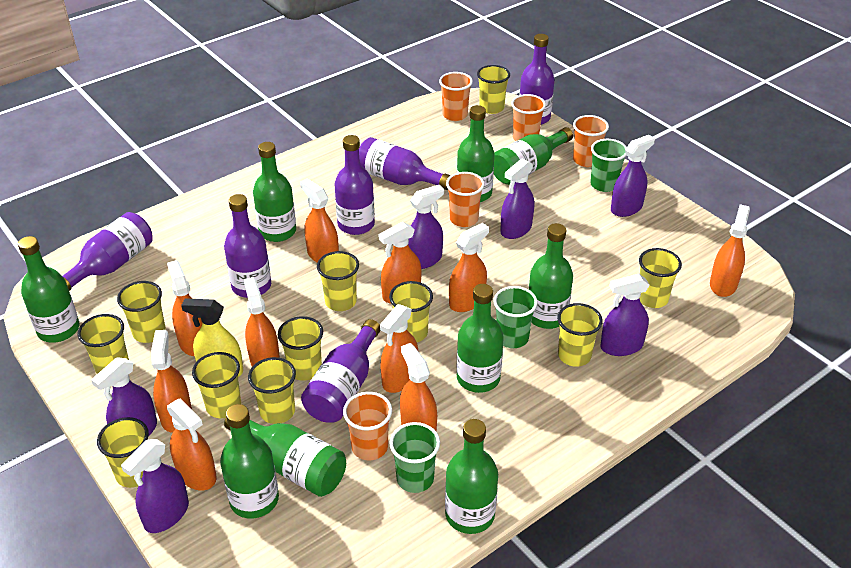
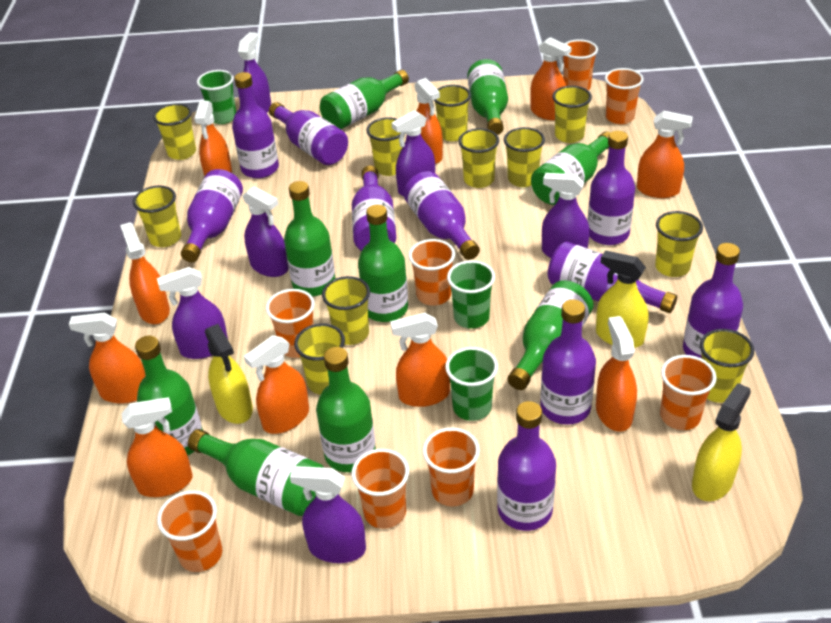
orange cup: 5 -> 8
purple bottle: 6 -> 10
yellow spray bottle: 1 -> 3

